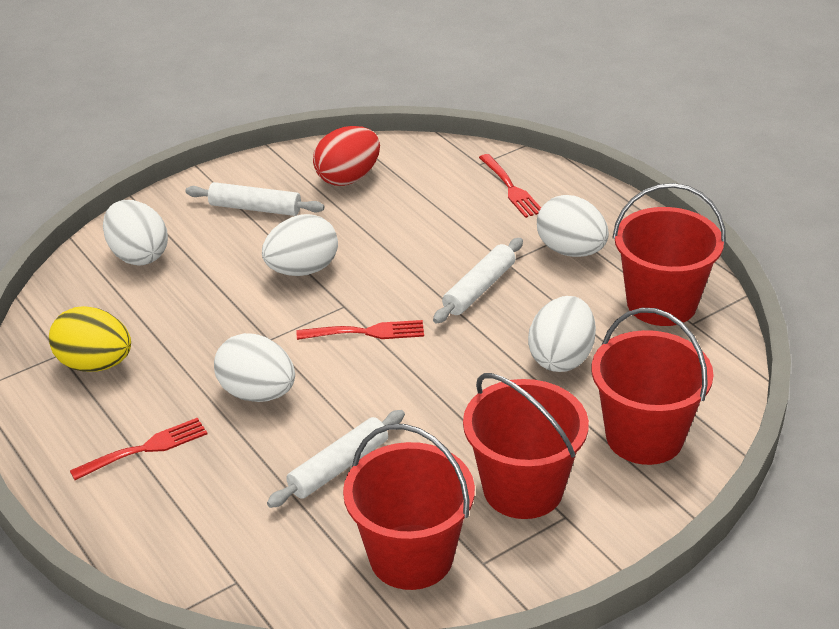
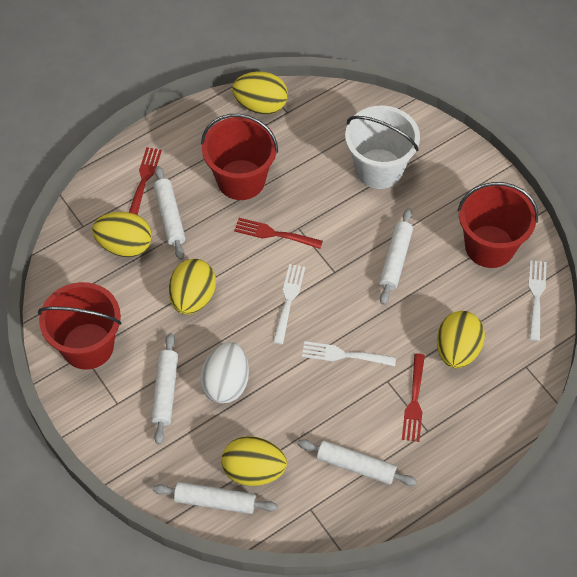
red bucket: 4 -> 3
red egg: 1 -> 0
white bucket: 0 -> 1
white egg: 5 -> 1
white fork: 0 -> 3
white rolling pin: 3 -> 5
yellow egg: 1 -> 5

